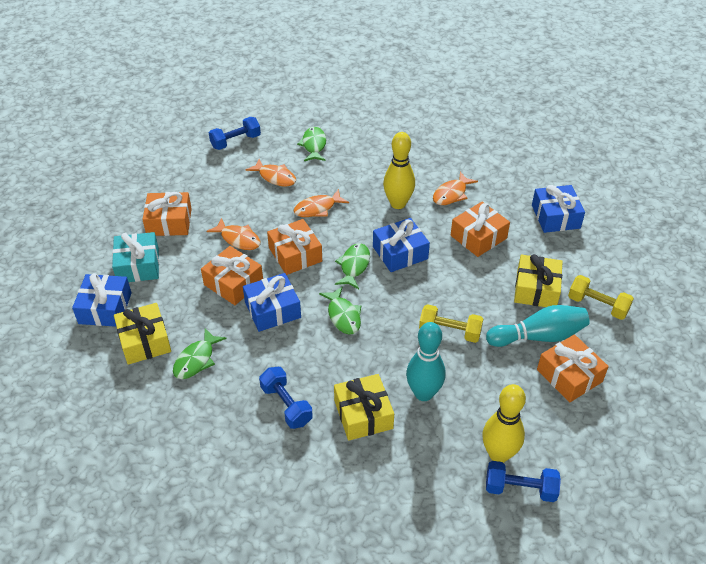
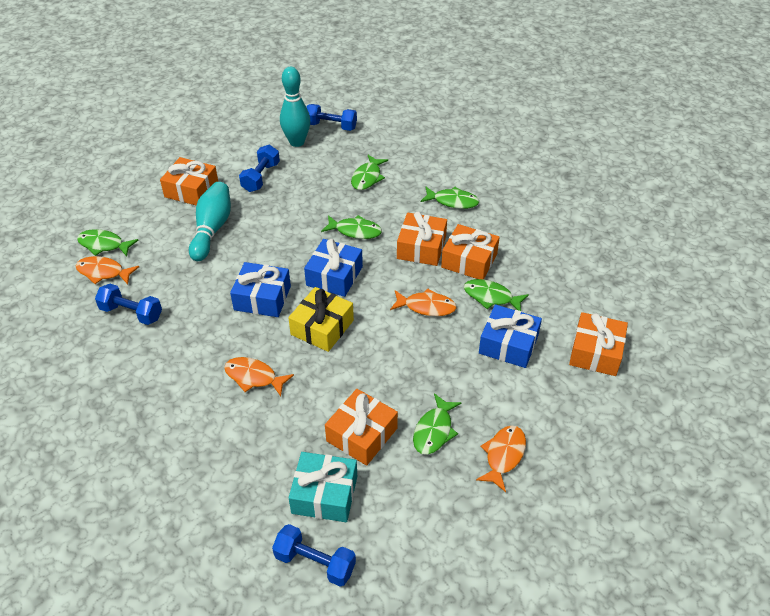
blue dumbbell: 3 -> 4
blue gift: 4 -> 3
green fish: 4 -> 6
yellow bowling pin: 2 -> 0
yellow dumbbell: 2 -> 0
yellow gift: 3 -> 1

